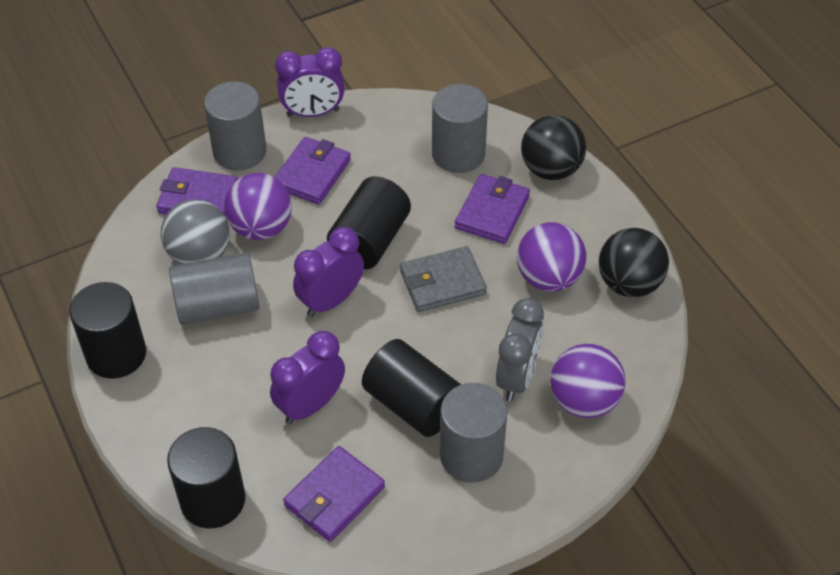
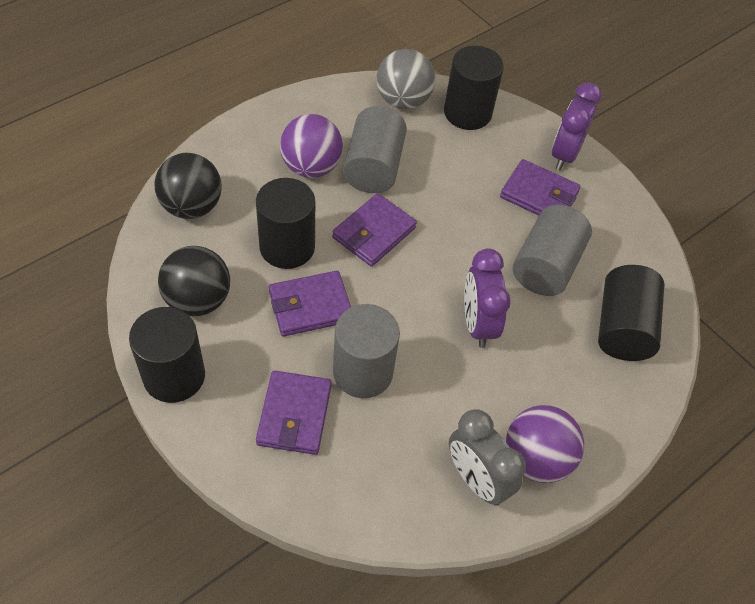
grey cylinder: 4 -> 3
grey wallet: 1 -> 0
purple ball: 3 -> 2
purple clock: 3 -> 2

